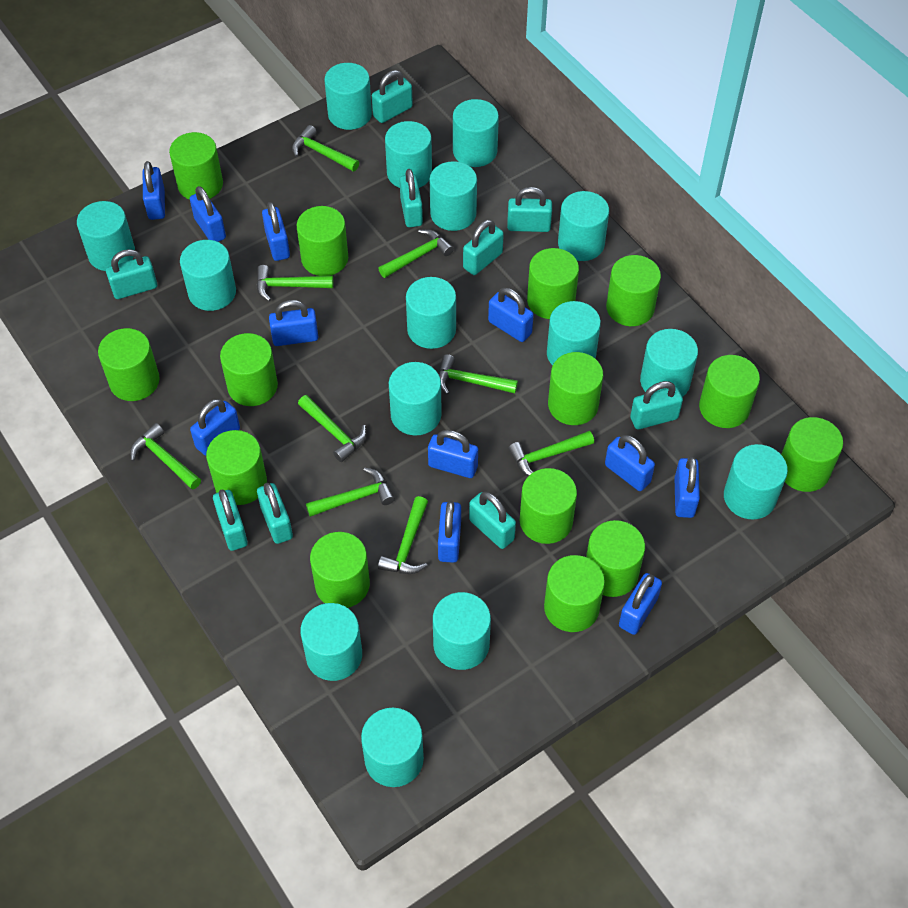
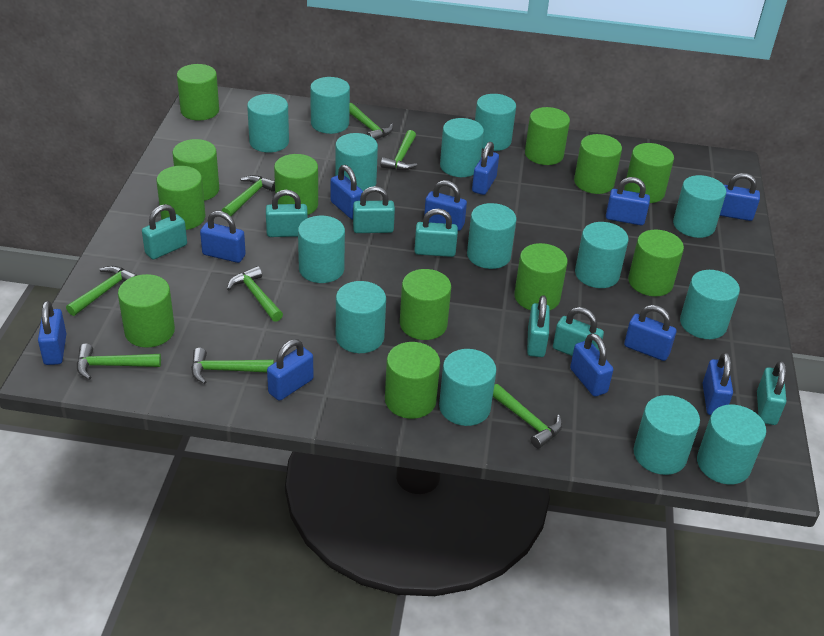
green cylinder: 14 -> 12
green hammer: 9 -> 8
turquoise cylinder: 15 -> 14
turquoise padlock: 9 -> 7

